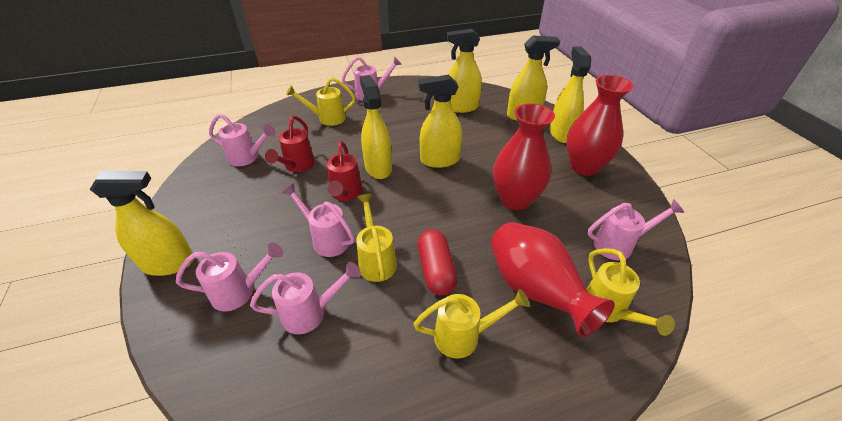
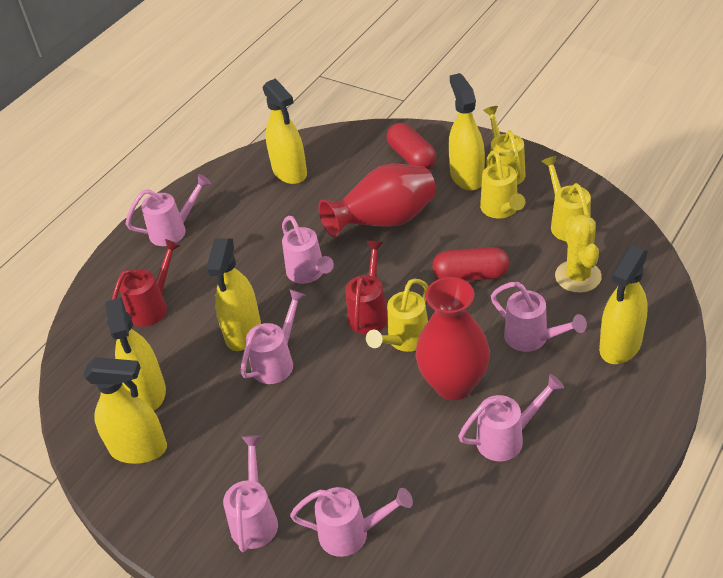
pink watering can: 6 -> 7
red capsule: 1 -> 2
red vase: 3 -> 2
yellow cactus: 0 -> 1

